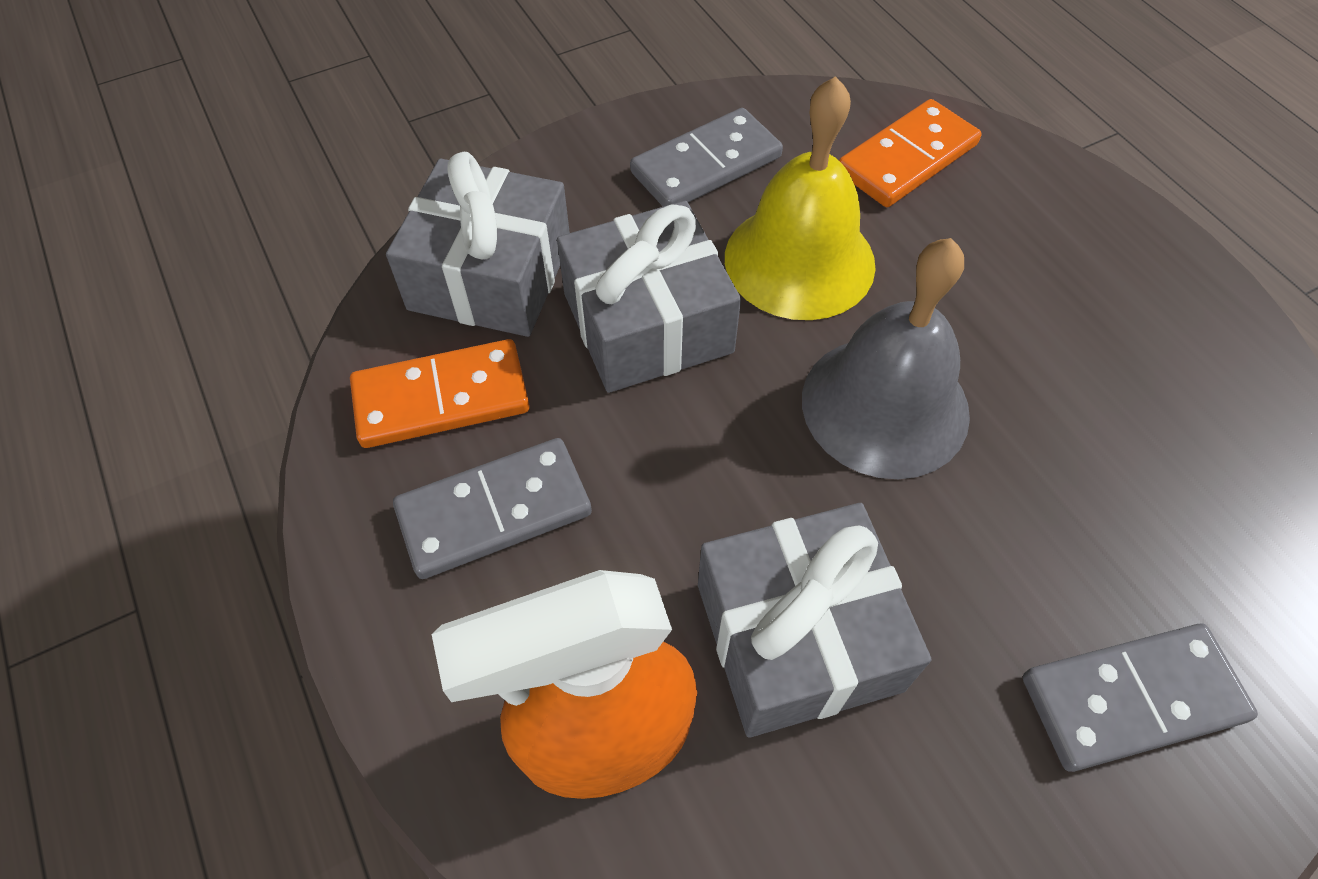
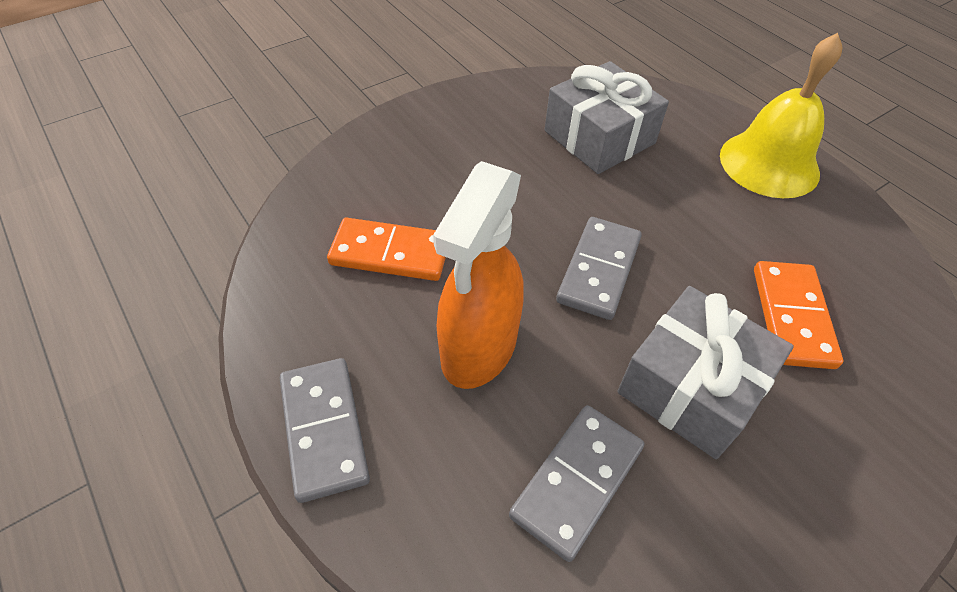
grey bell: 1 -> 0
grey gift: 3 -> 2

